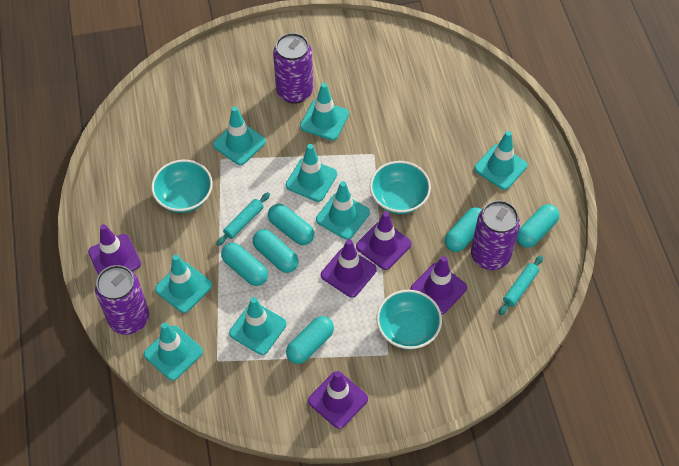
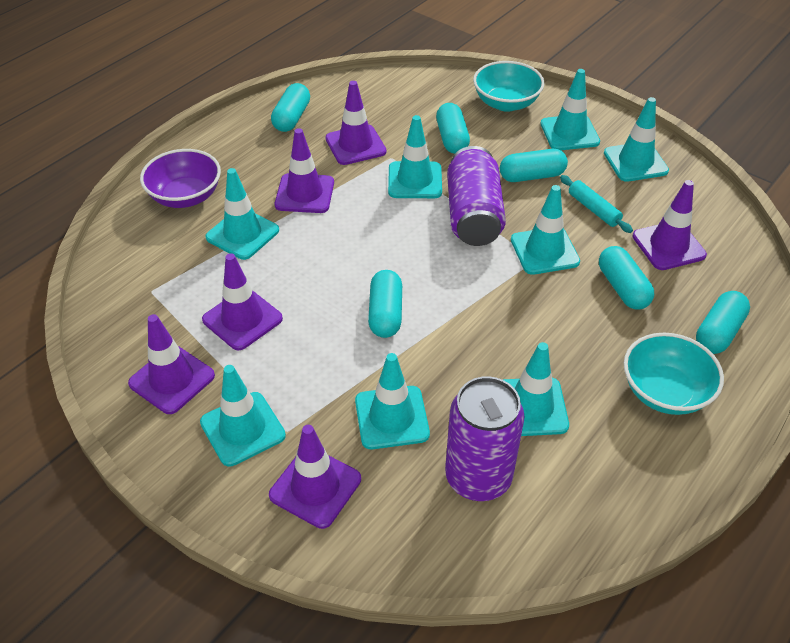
purple bowl: 0 -> 1
purple can: 3 -> 2
purple traffic cone: 5 -> 6
turquoise bowl: 3 -> 2
turquoise rolling pin: 2 -> 1

